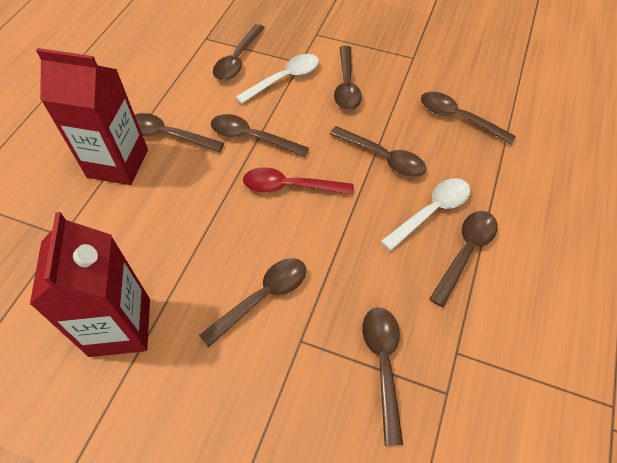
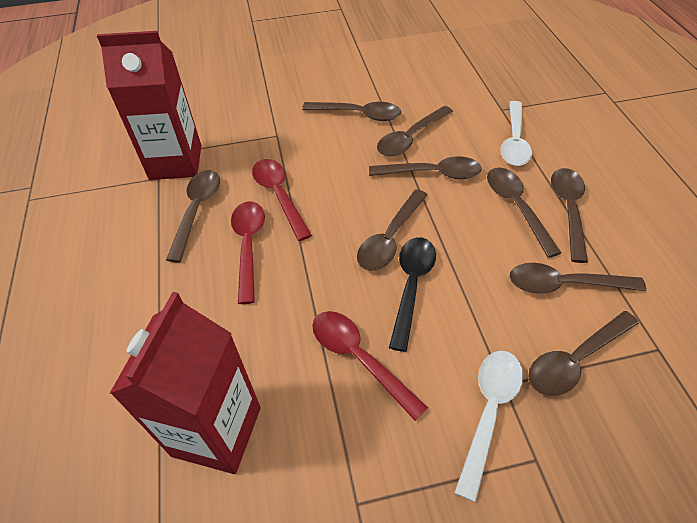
black spoon: 0 -> 1
red spoon: 1 -> 3

